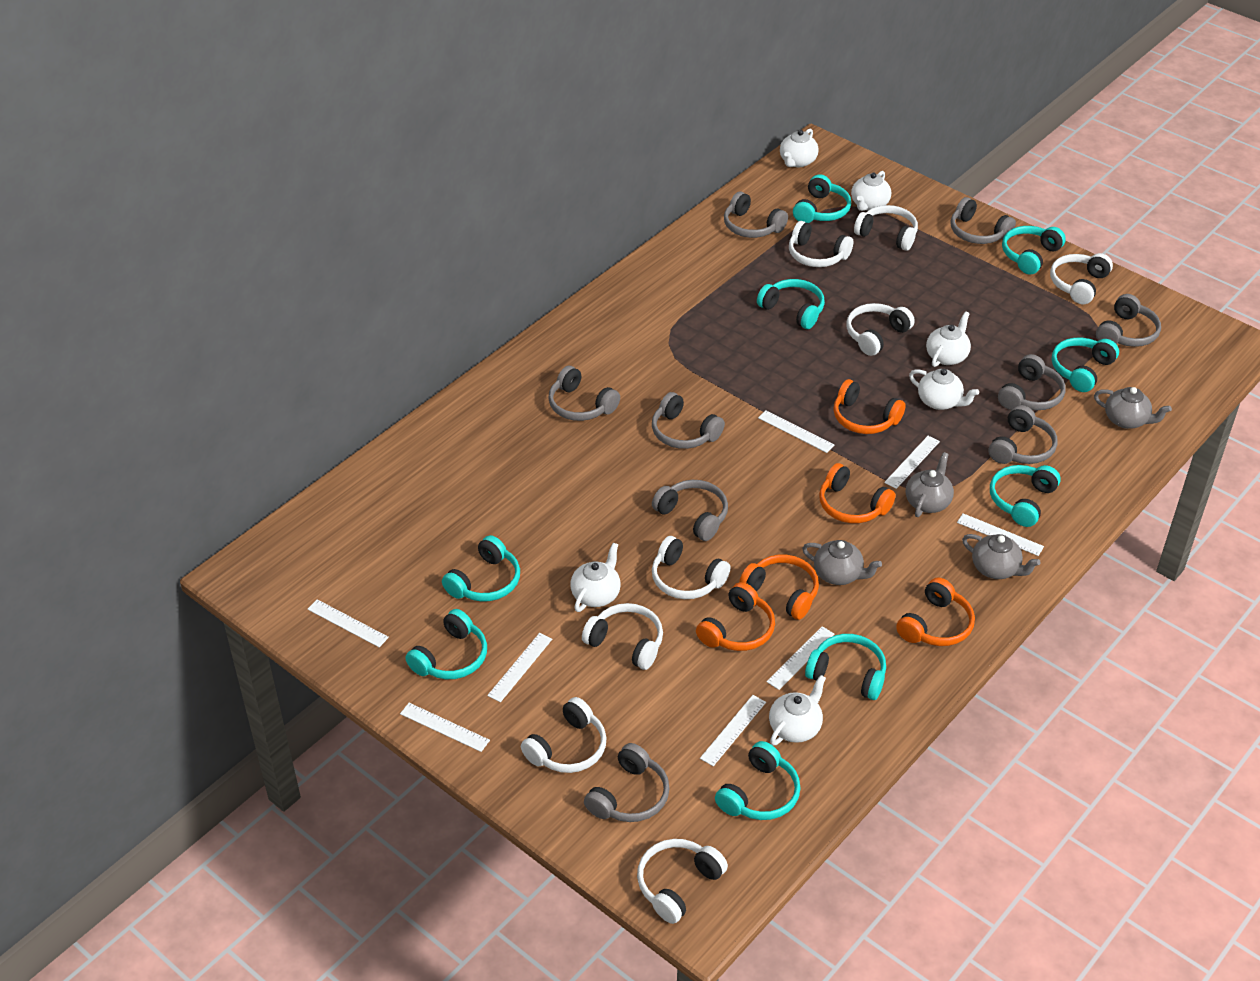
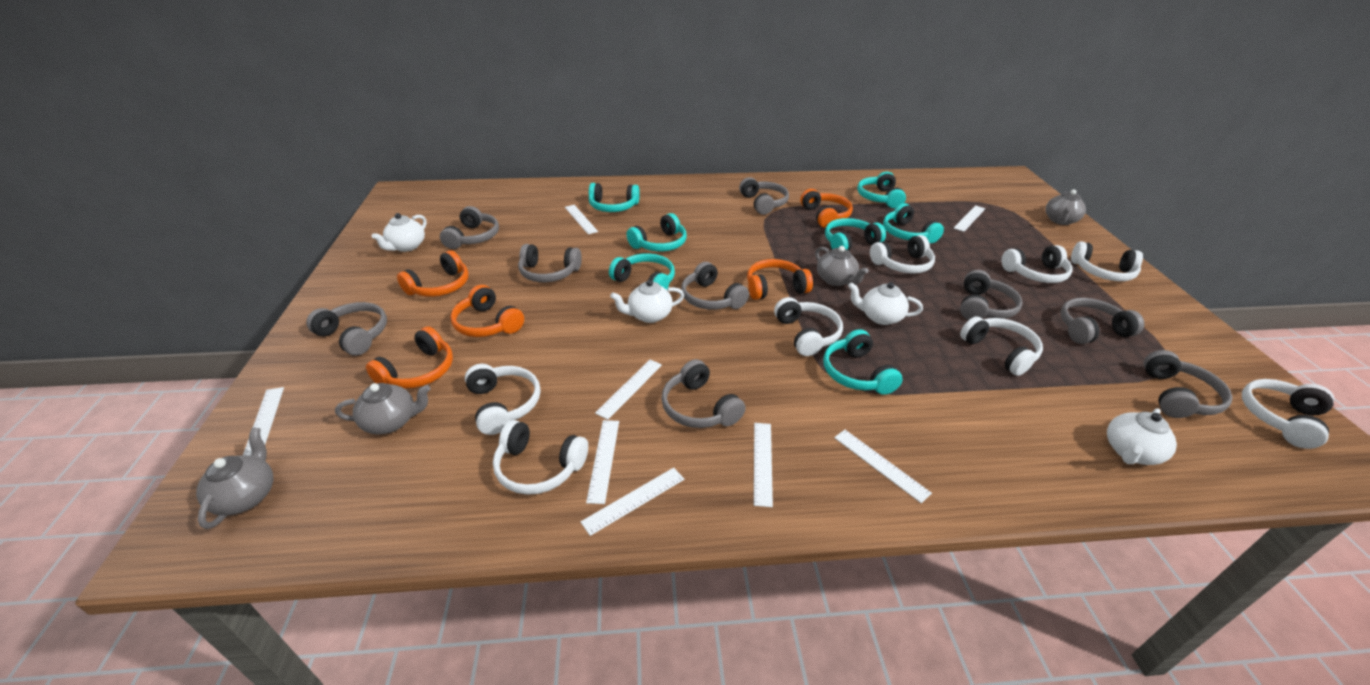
turquoise headphones: 9 -> 7
white teapot: 6 -> 4

